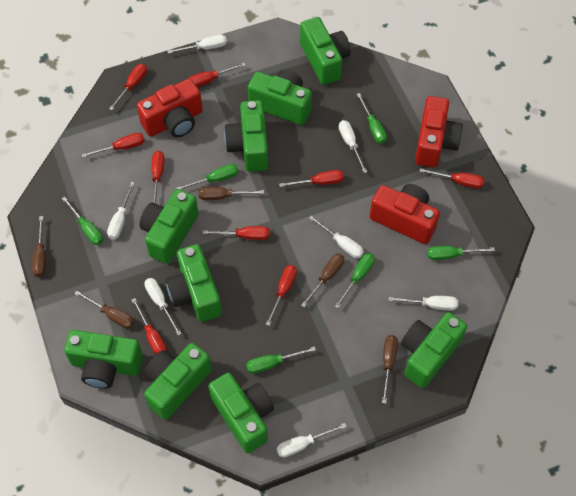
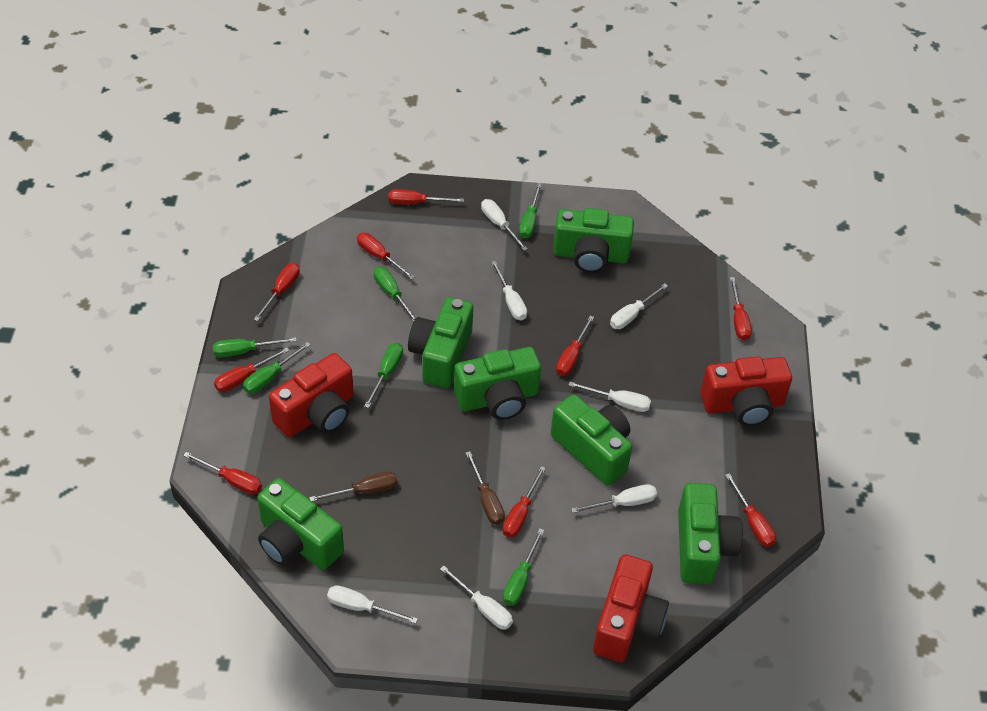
brown screwdriver: 5 -> 2
green camera: 9 -> 6

